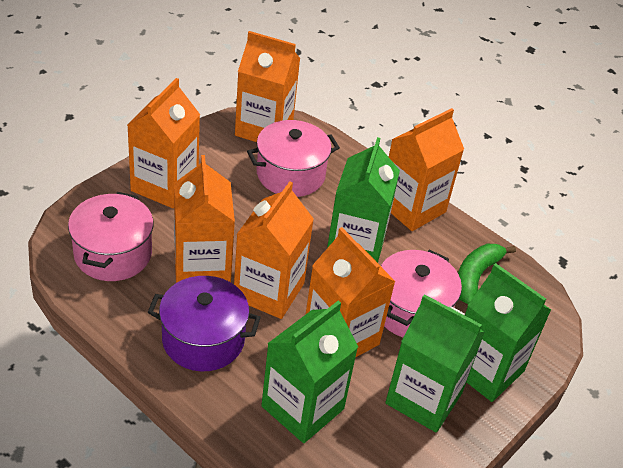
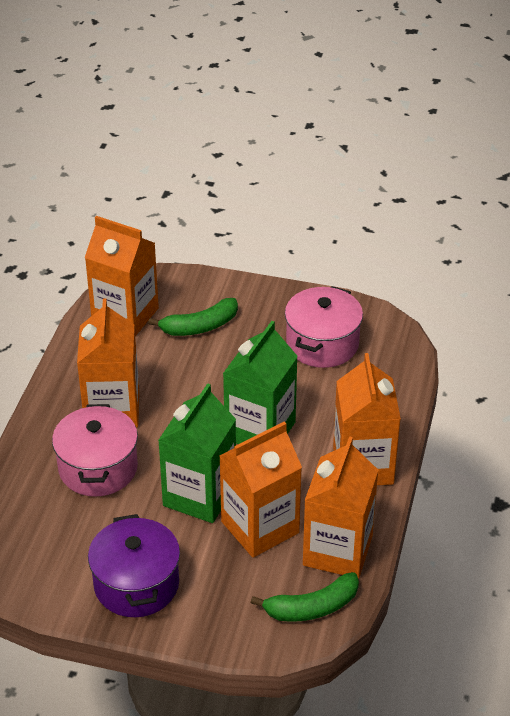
green banana: 1 -> 2
green carton: 4 -> 2
orange carton: 6 -> 5
pink pot: 3 -> 2

